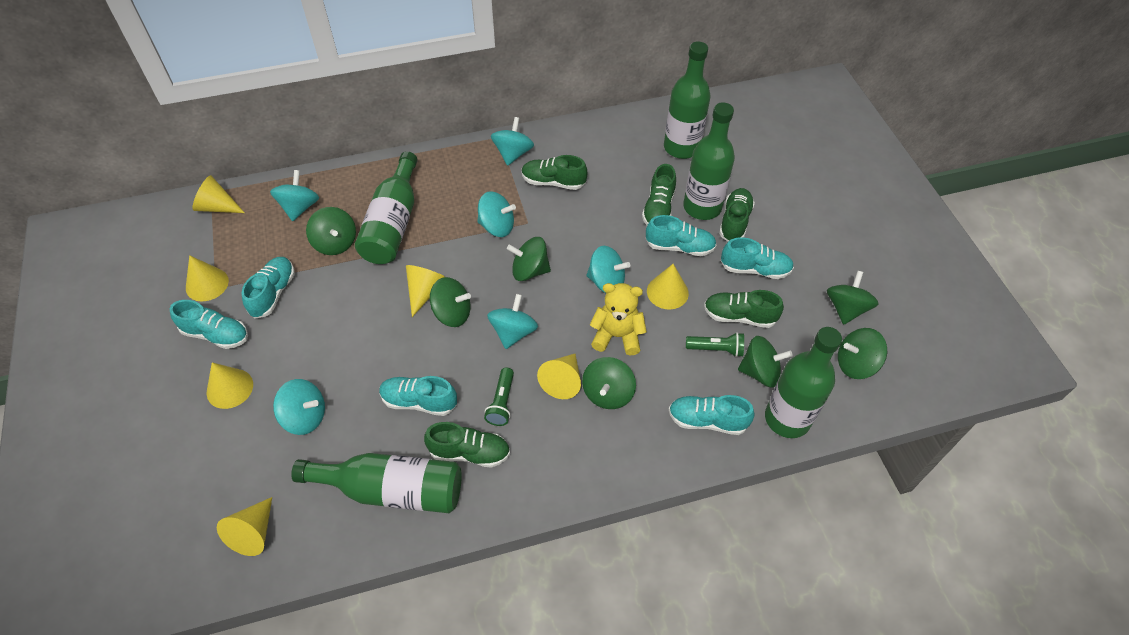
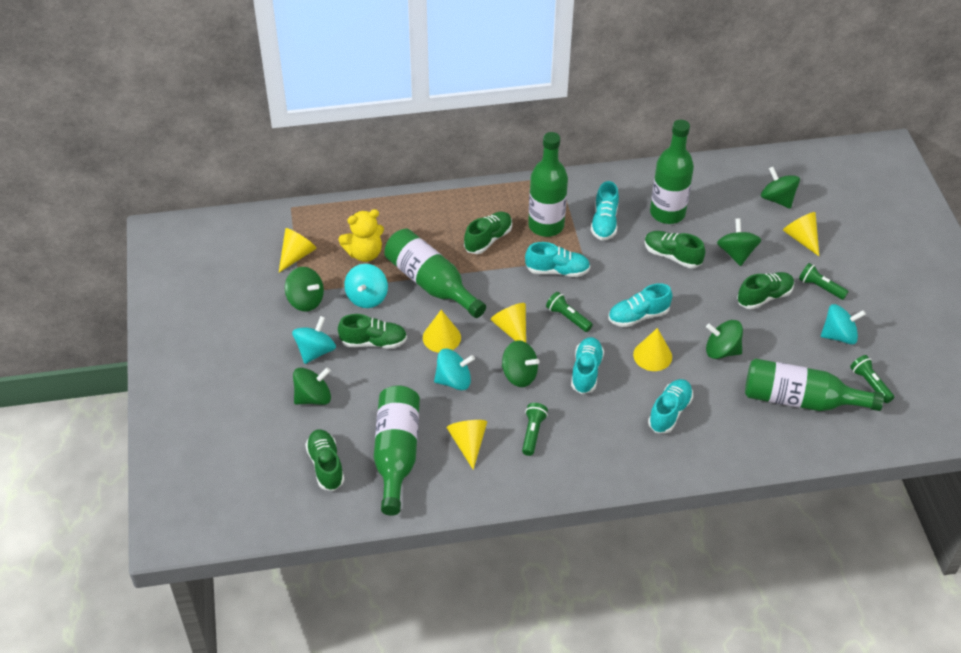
green flashlight: 2 -> 4
green spinning top: 7 -> 6
turquoise shoe: 6 -> 5
turquoise spinning top: 6 -> 4
yellow cone: 7 -> 6

